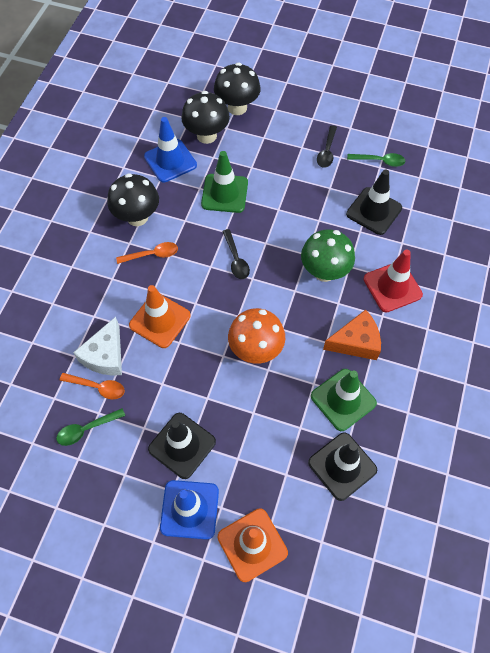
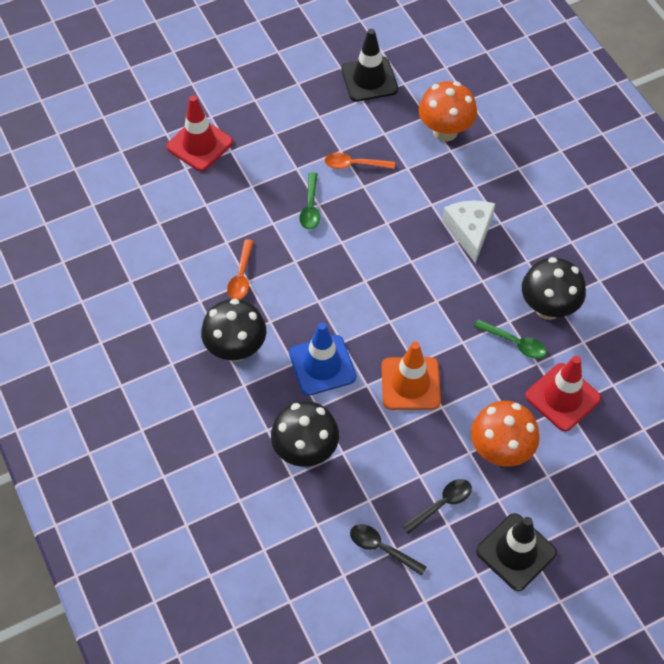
black traffic cone: 3 -> 2
blue traffic cone: 2 -> 1
green mushroom: 1 -> 0
green traffic cone: 2 -> 0
orange cheese: 1 -> 0
orange mushroom: 1 -> 2
orange traffic cone: 2 -> 1
red traffic cone: 1 -> 2

